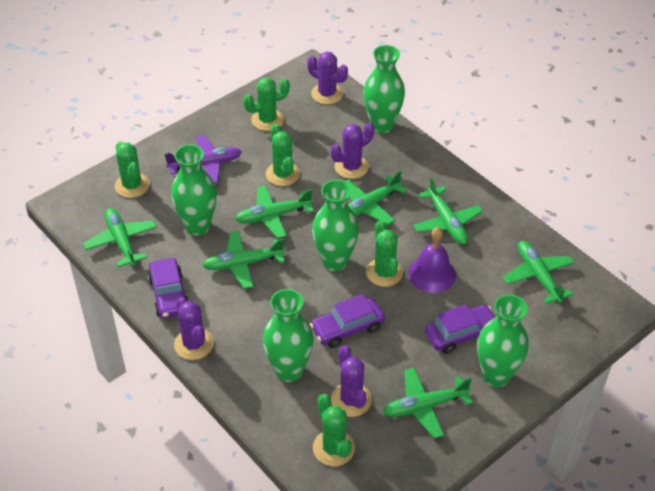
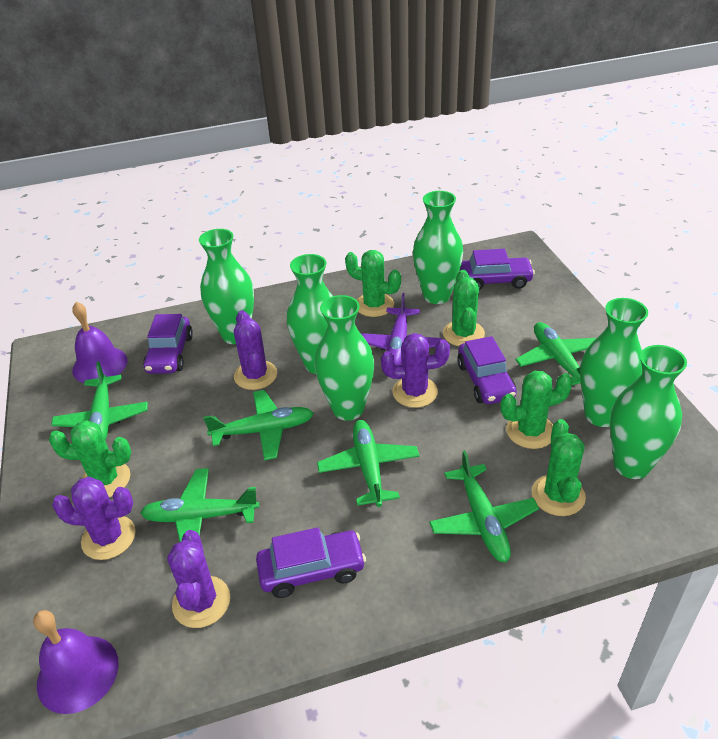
green plane: 7 -> 6
green vase: 5 -> 6
purple bell: 1 -> 2
purple car: 3 -> 4

